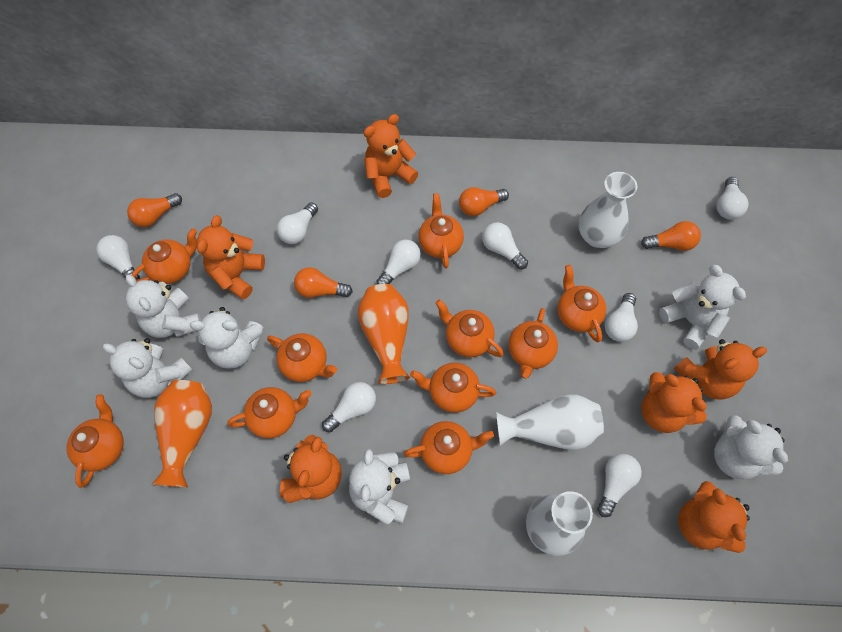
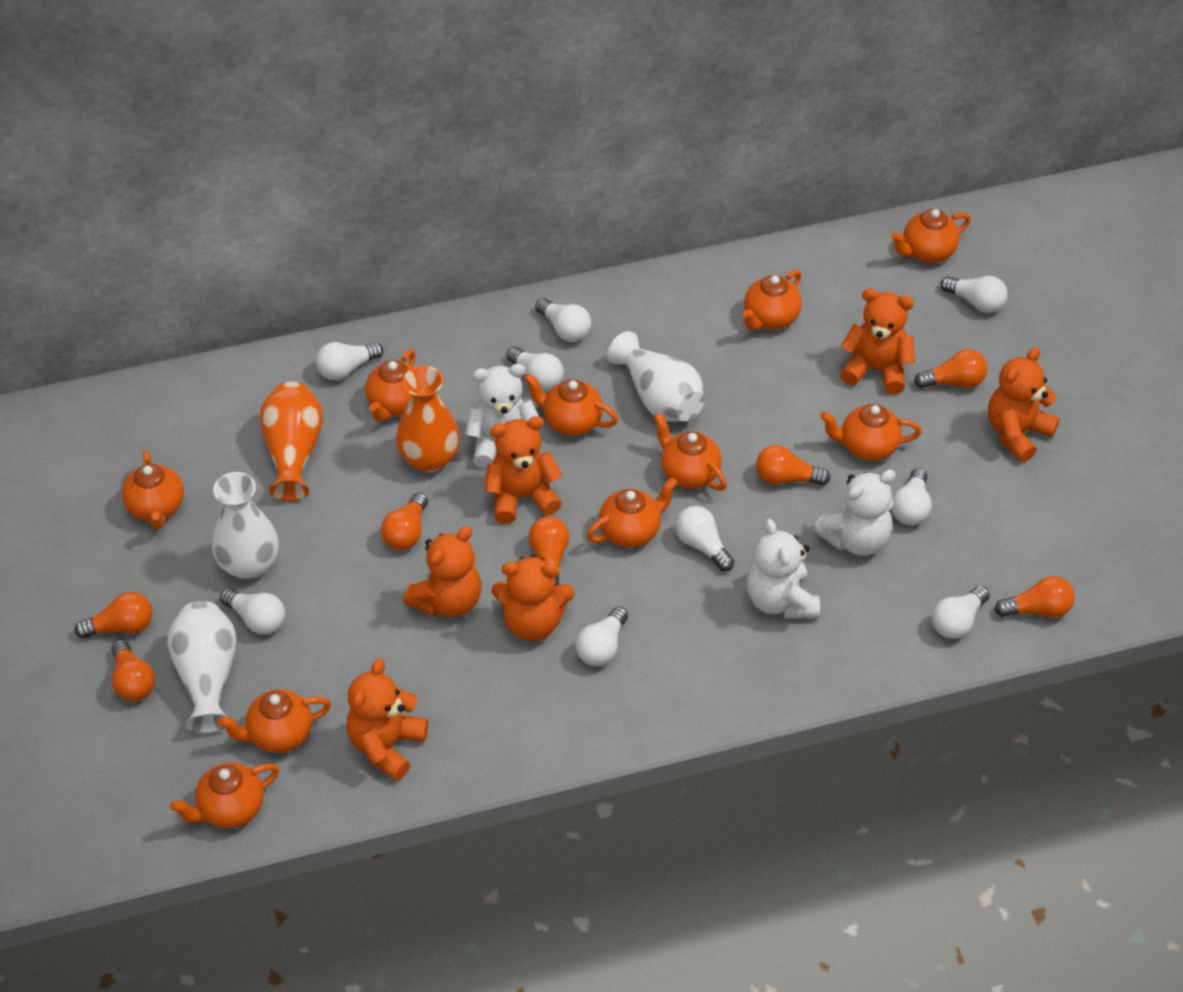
orange light bulb: 4 -> 7
white light bulb: 8 -> 9
white teddy bear: 6 -> 3

